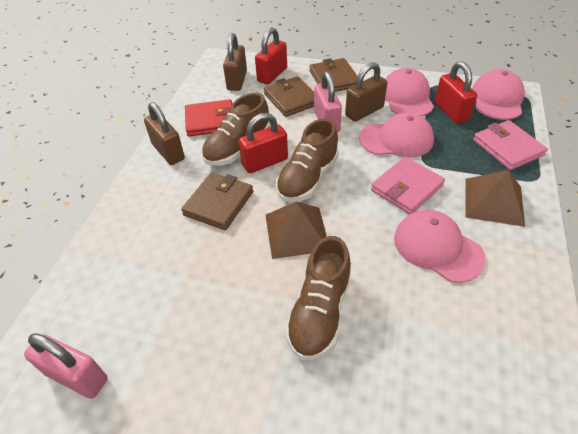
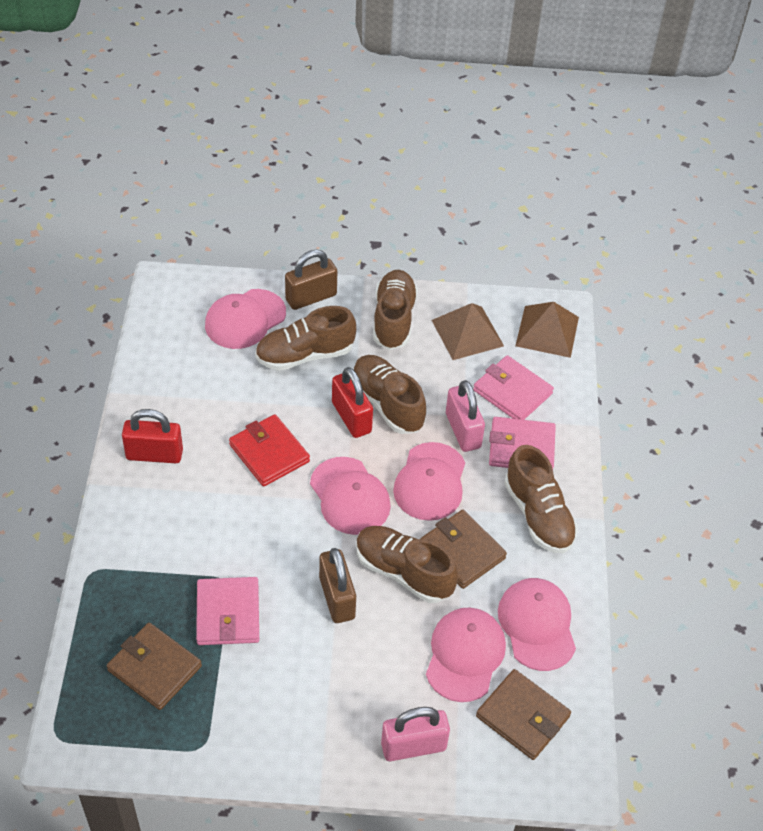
brown padlock: 3 -> 2
brown shoe: 3 -> 5
pink cap: 4 -> 5
pink wallet: 2 -> 3
red padlock: 3 -> 2

